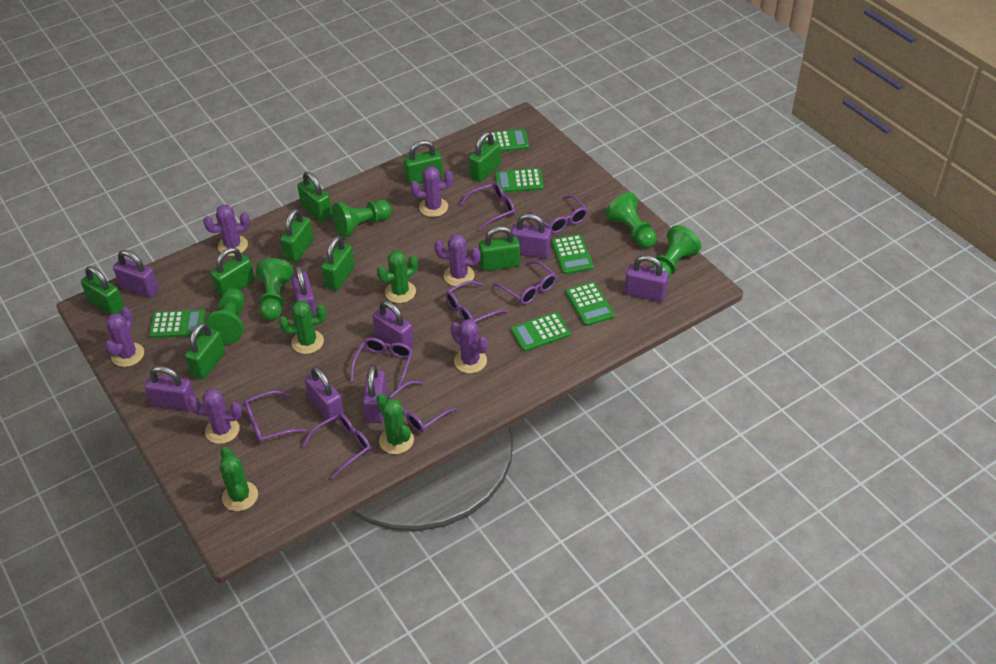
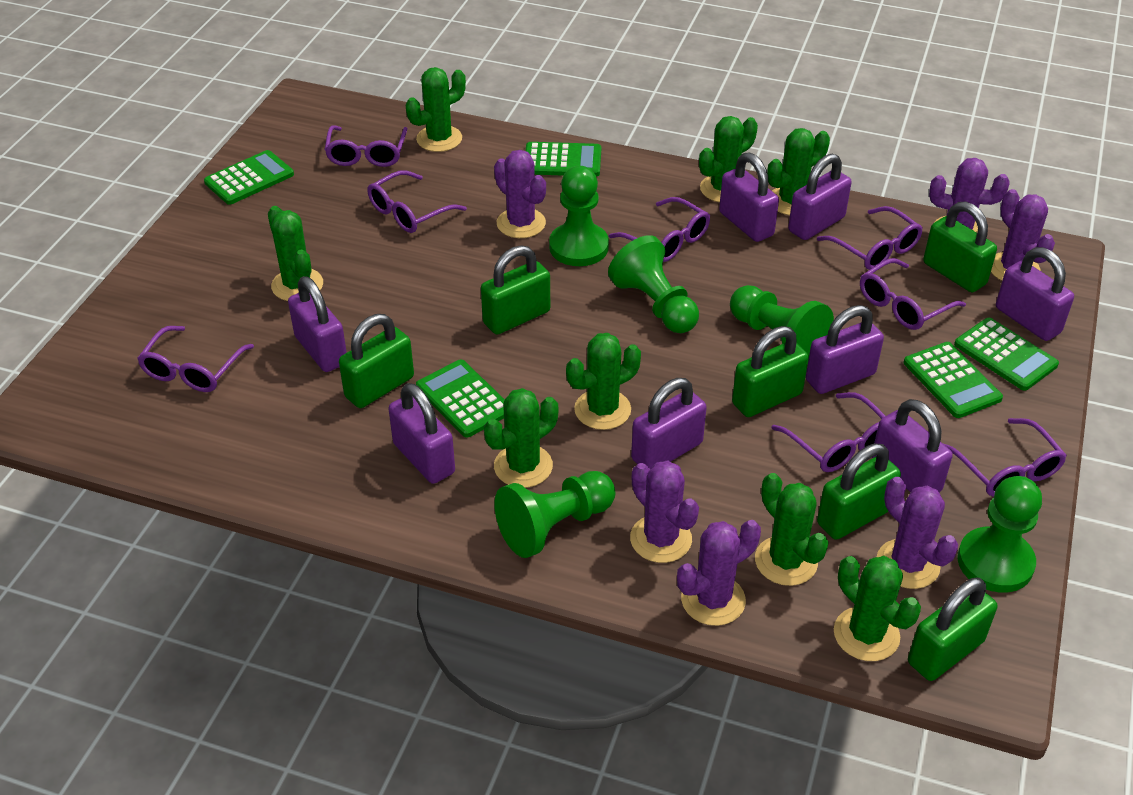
green cactus: 4 -> 8
green calculator: 6 -> 5
green padlock: 9 -> 6

